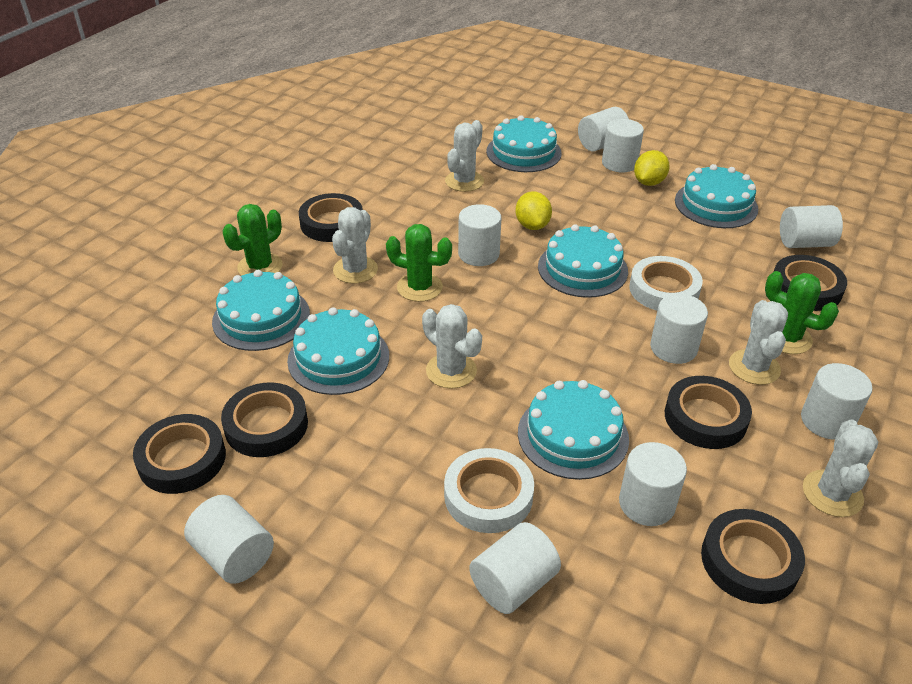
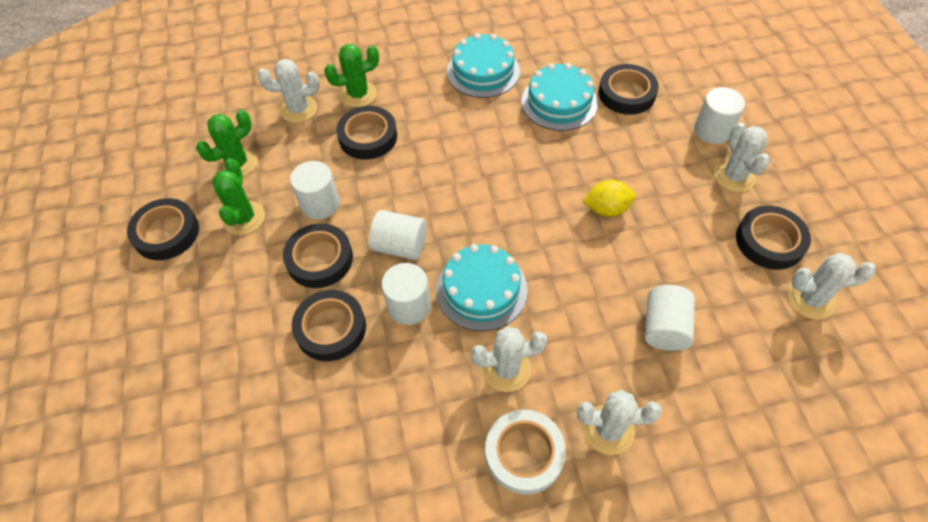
turquoise cake: 6 -> 3
white cylinder: 9 -> 5
white tape: 2 -> 1
yellow lemon: 2 -> 1

